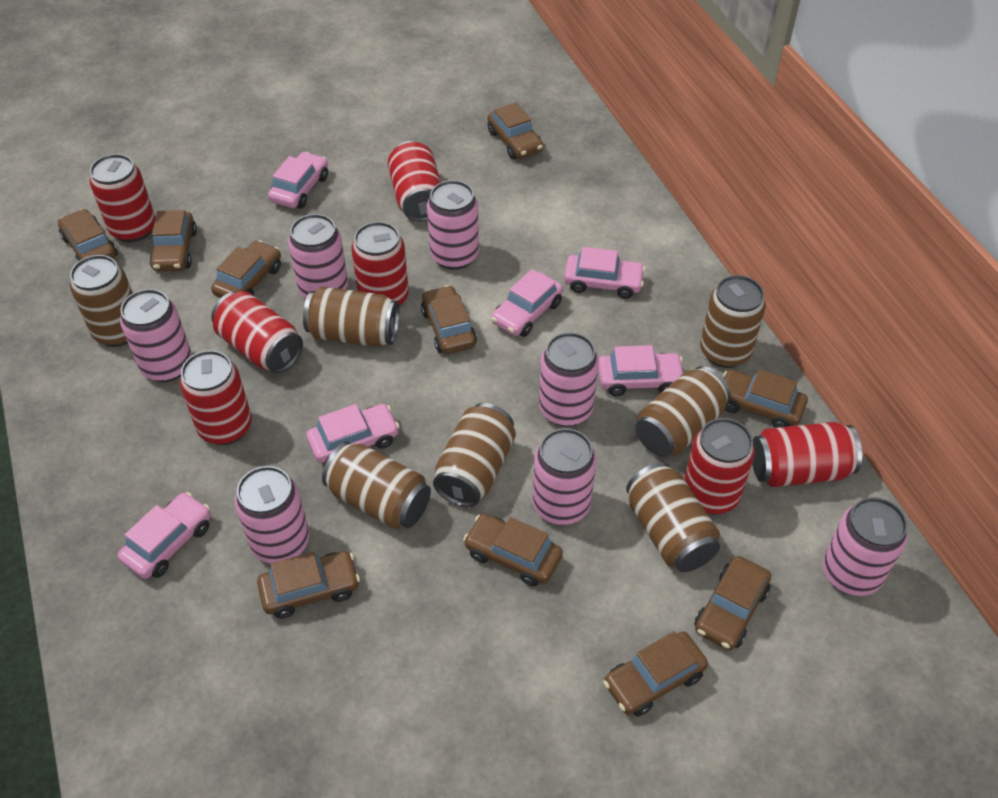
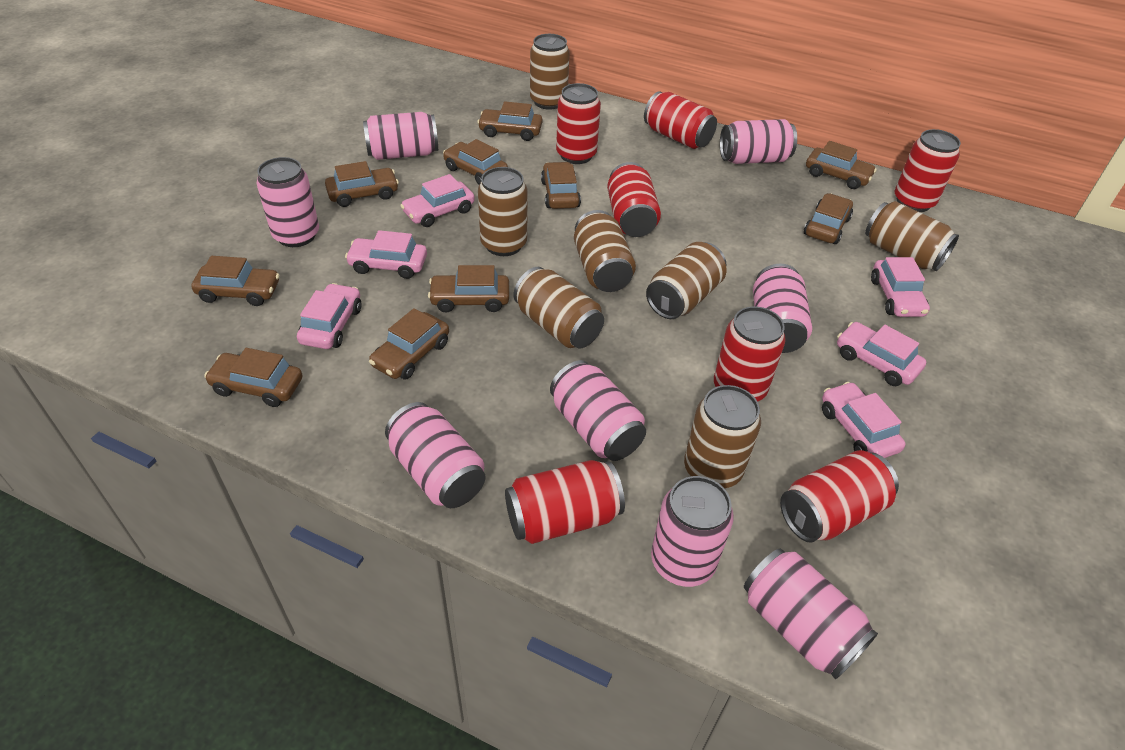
pink can: 7 -> 8

